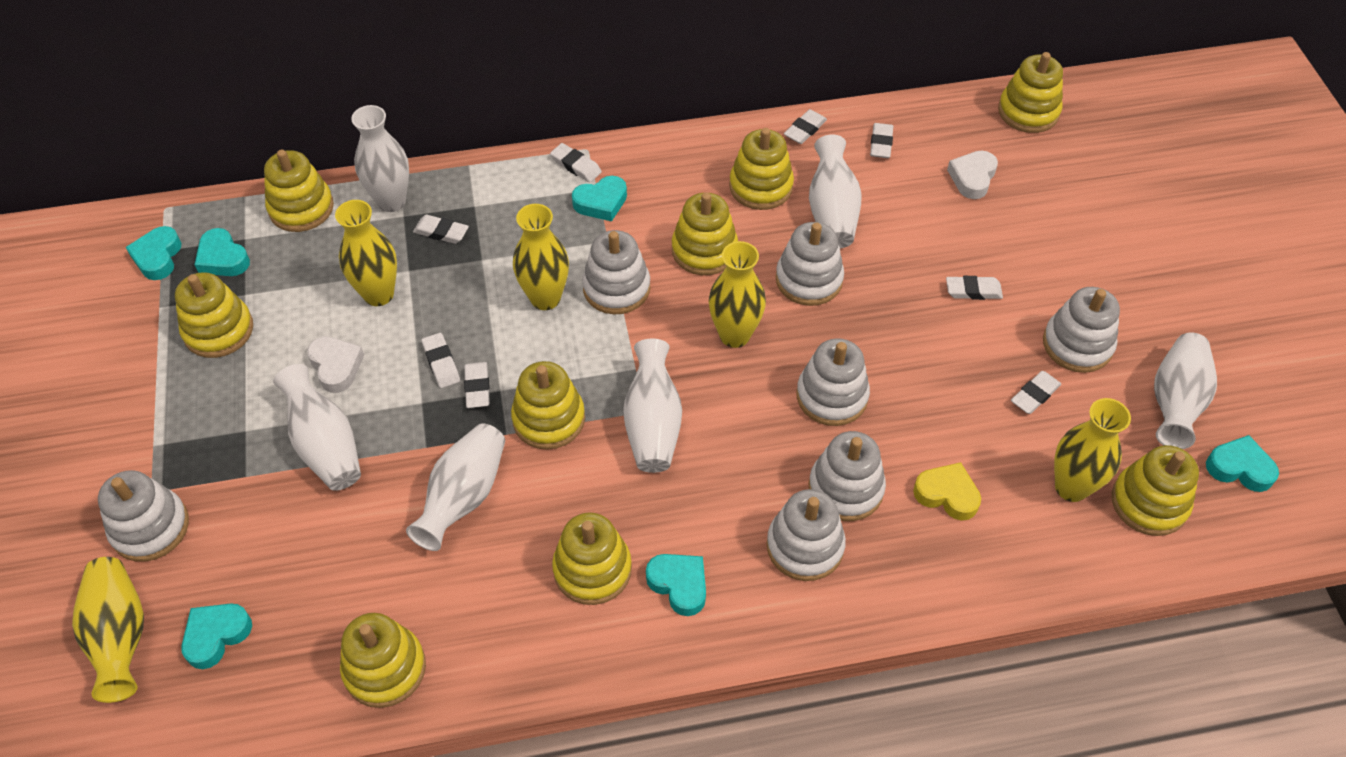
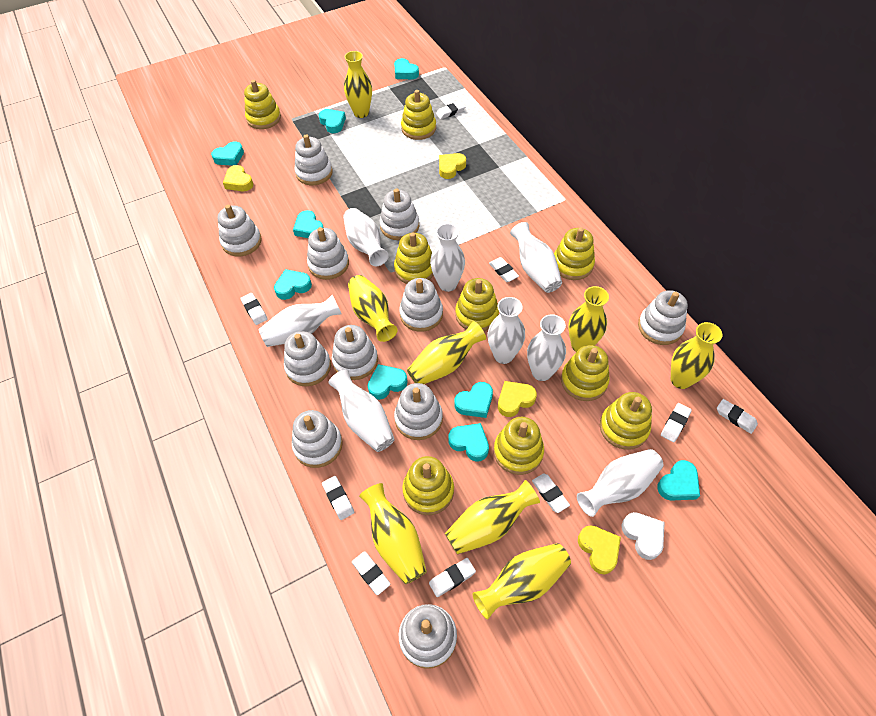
turquoise heart: 6 -> 9
white eraser: 8 -> 9
white heart: 2 -> 1
white stacking toy: 7 -> 11
white vase: 6 -> 8
yellow heart: 1 -> 4
yellow vase: 5 -> 8

